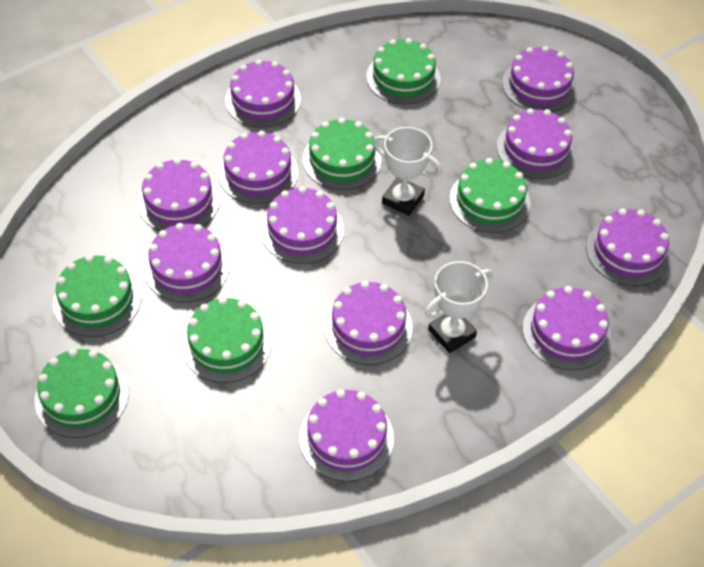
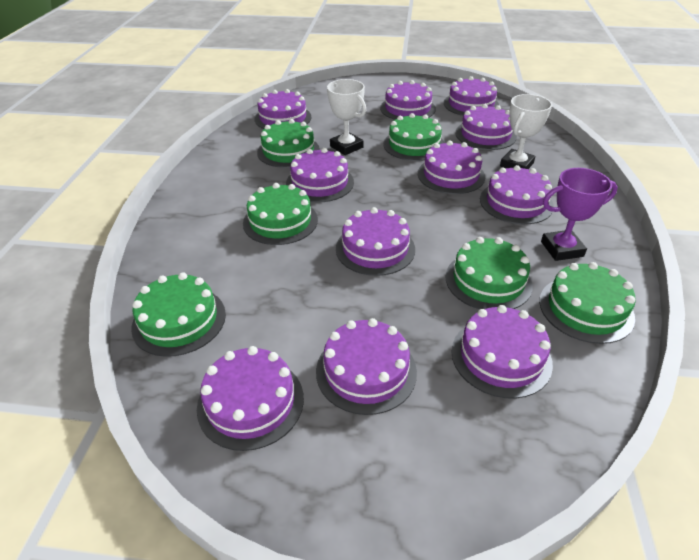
purple trophy: 0 -> 1

